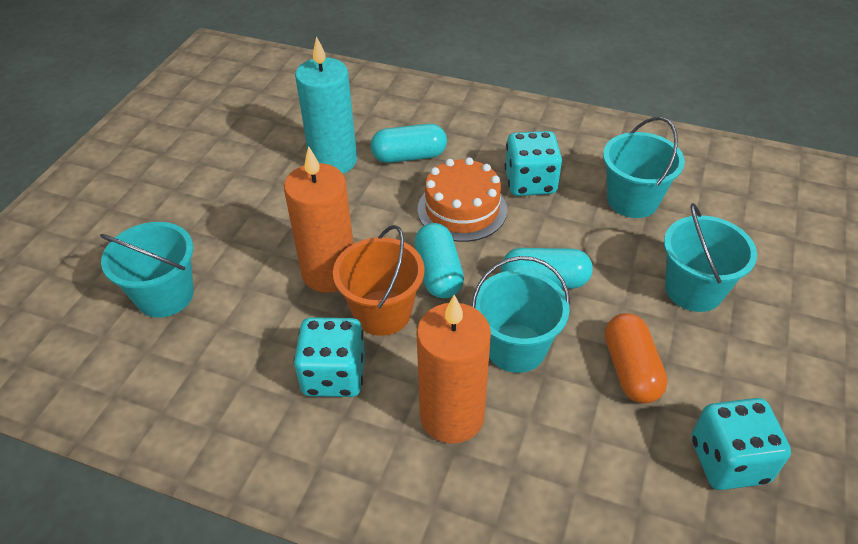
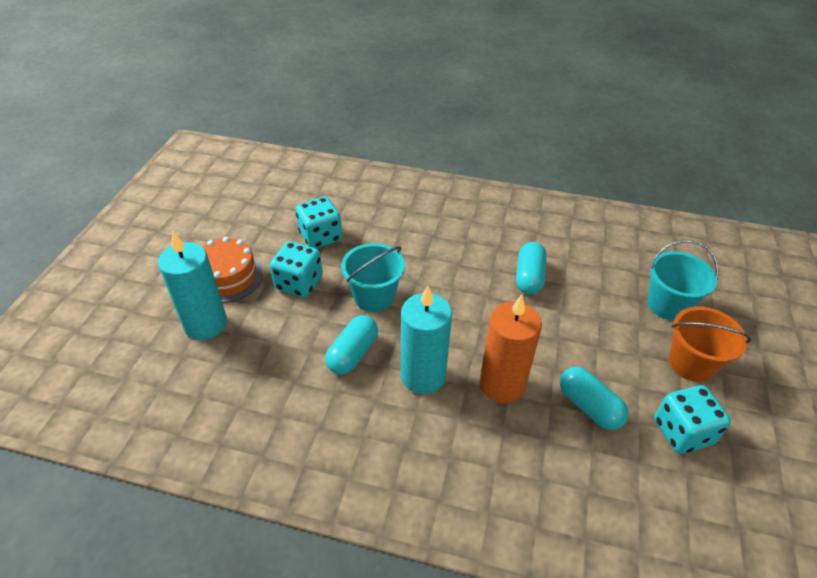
orange candle: 2 -> 1
orange capsule: 1 -> 0
turquoise bucket: 4 -> 2
turquoise candle: 1 -> 2

